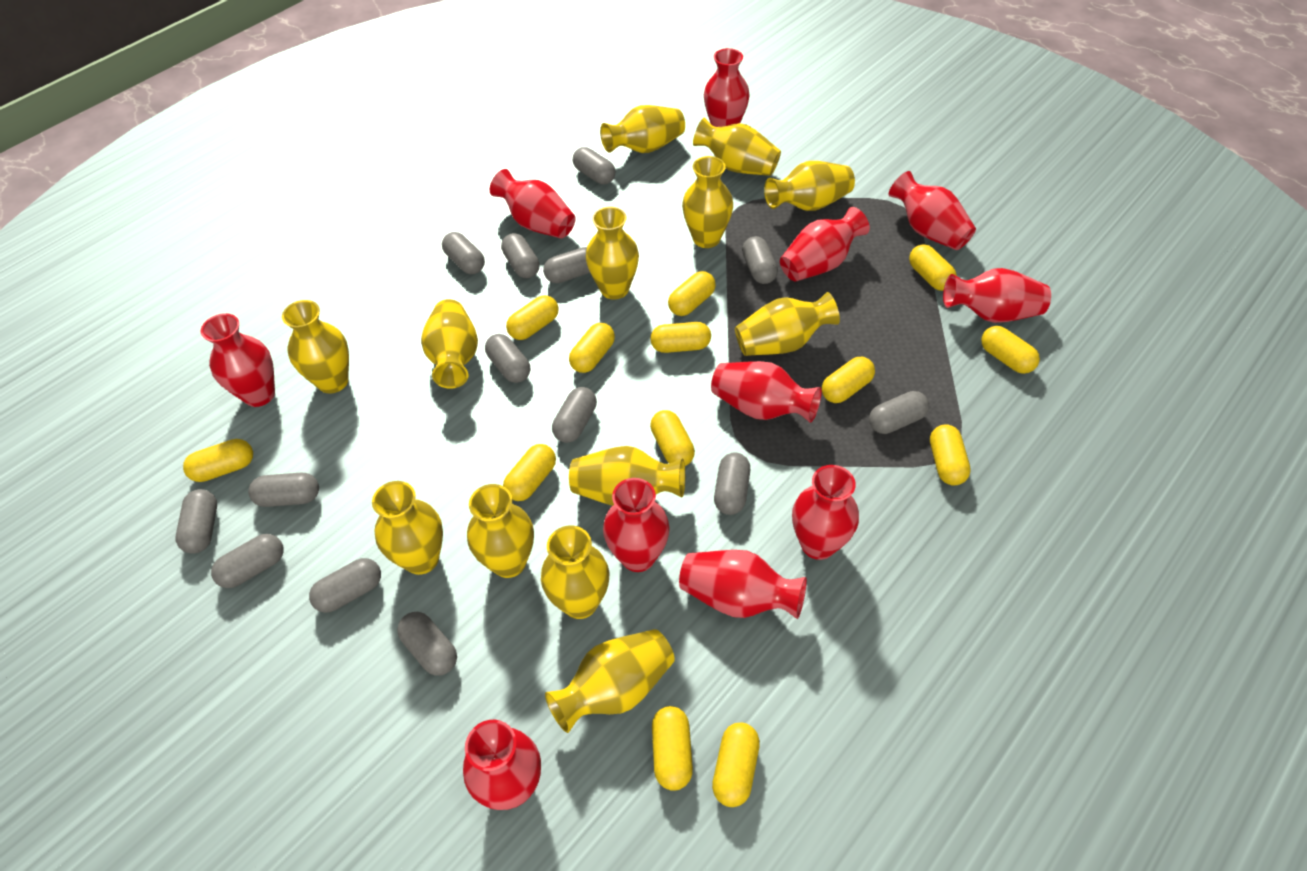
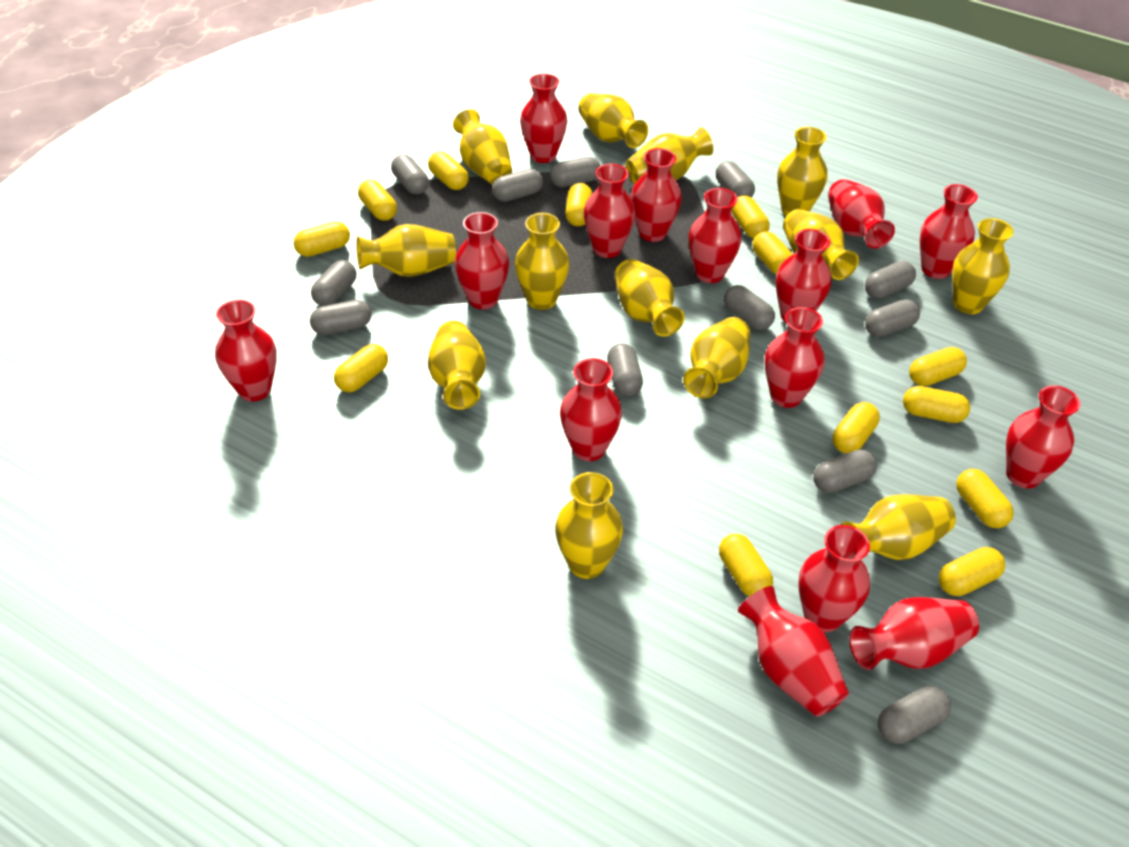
grey capsule: 14 -> 12
red vase: 11 -> 15

